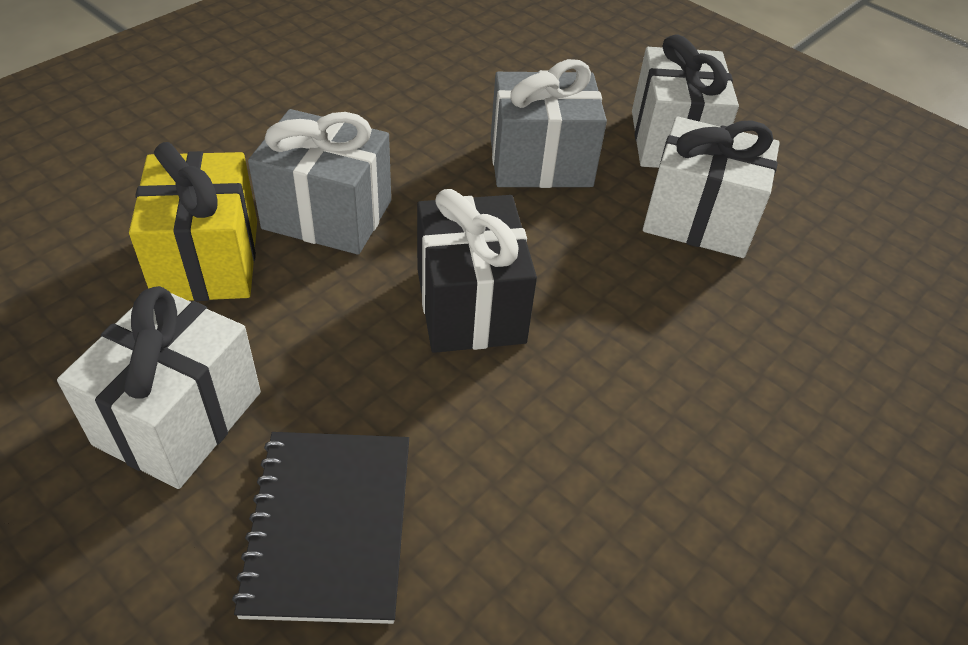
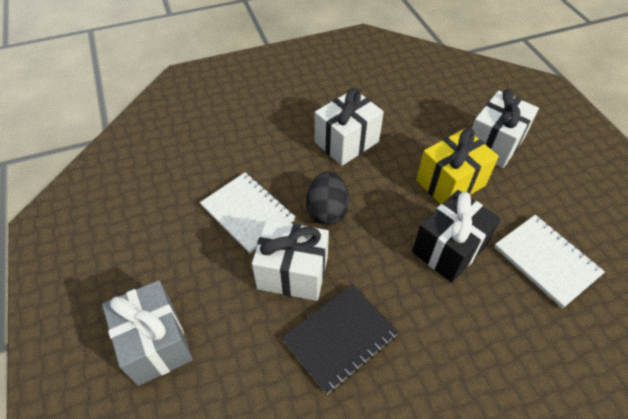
black egg: 0 -> 1
grey gift: 2 -> 1
white notebook: 0 -> 2

